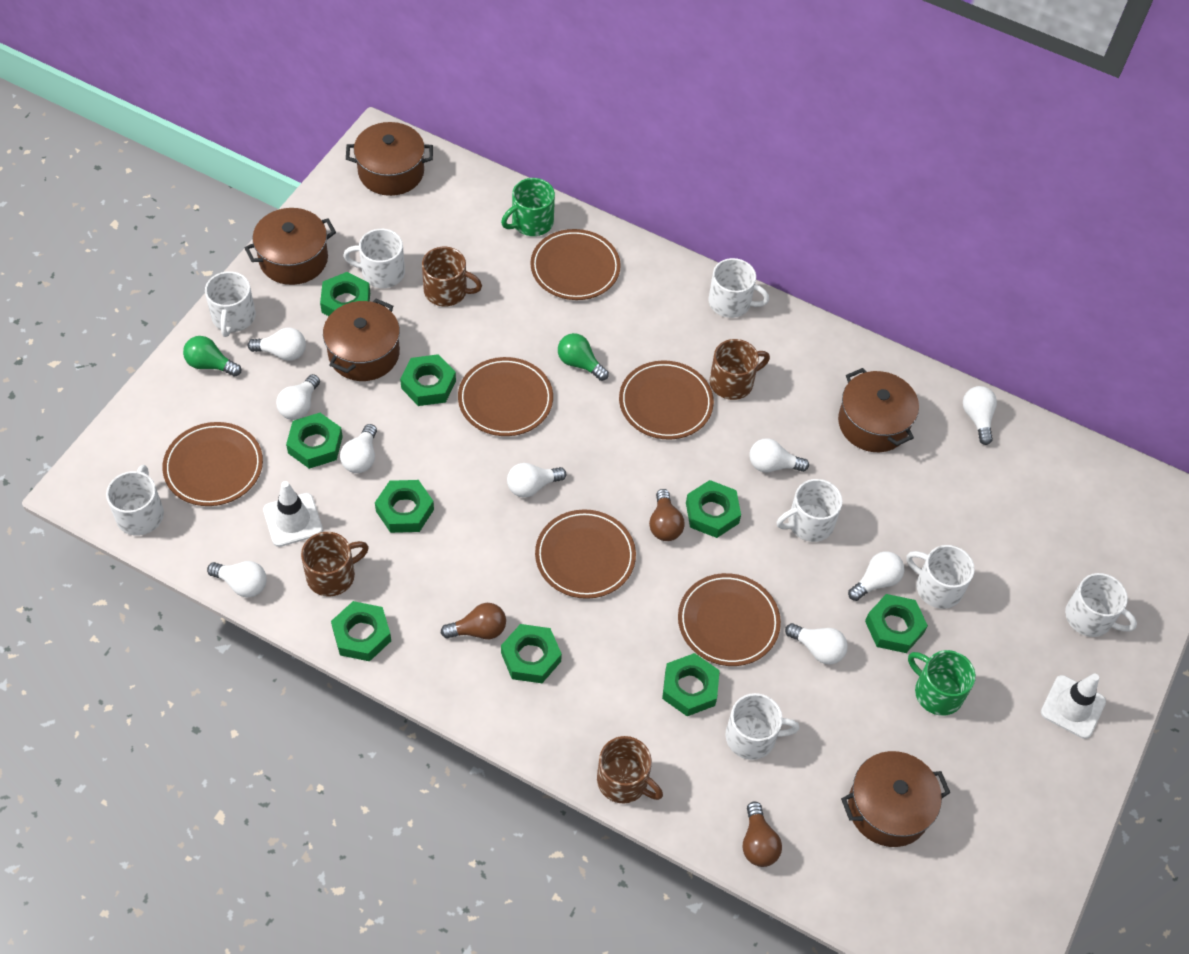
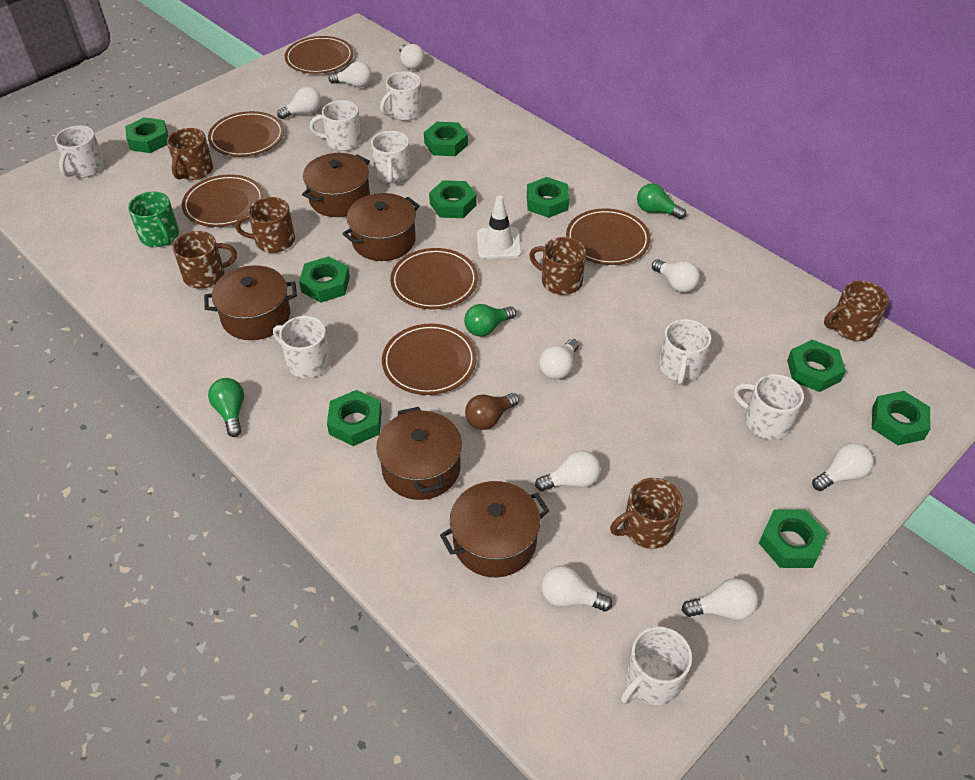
brown light bulb: 3 -> 1
brown mug: 4 -> 6
green light bulb: 2 -> 3
green mug: 2 -> 1
white traffic cone: 2 -> 1

